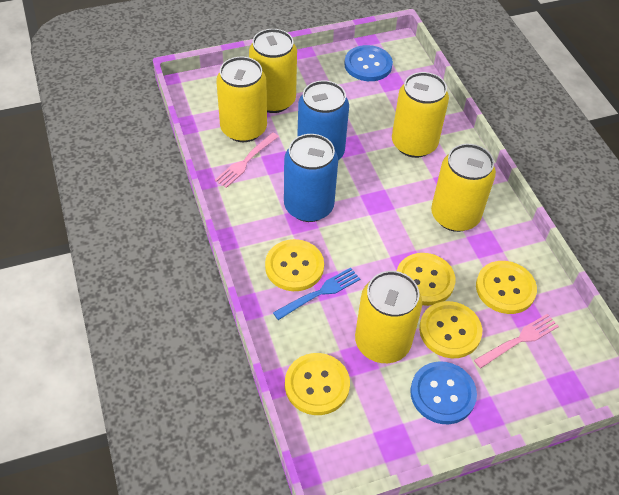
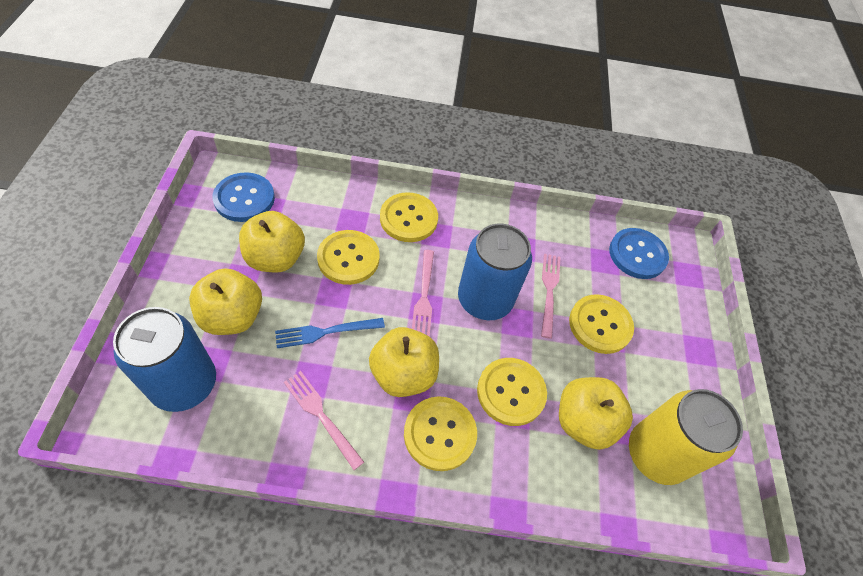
pink fork: 2 -> 3
yellow apple: 0 -> 4
yellow can: 5 -> 1

